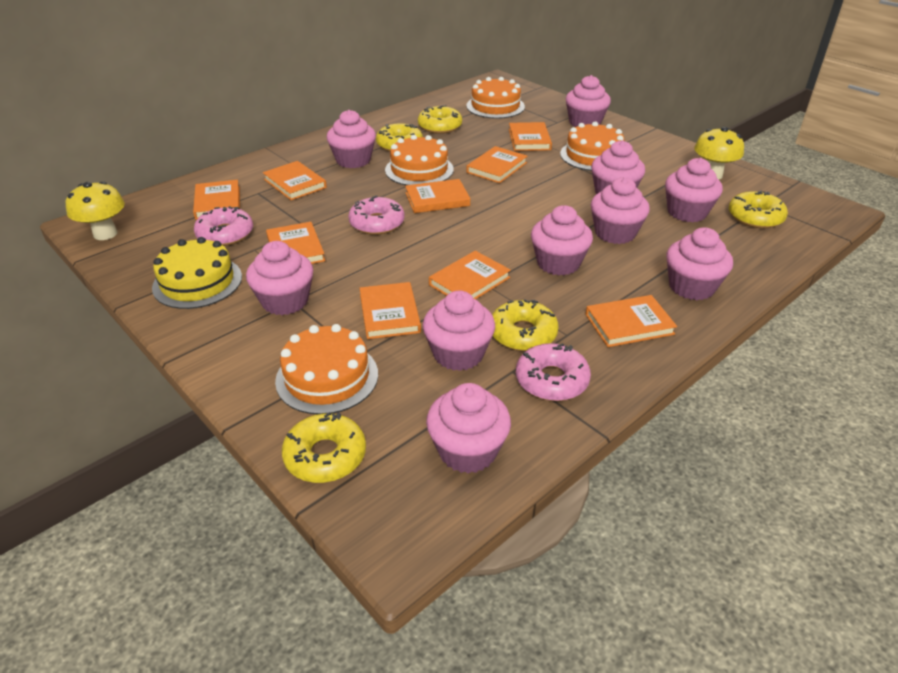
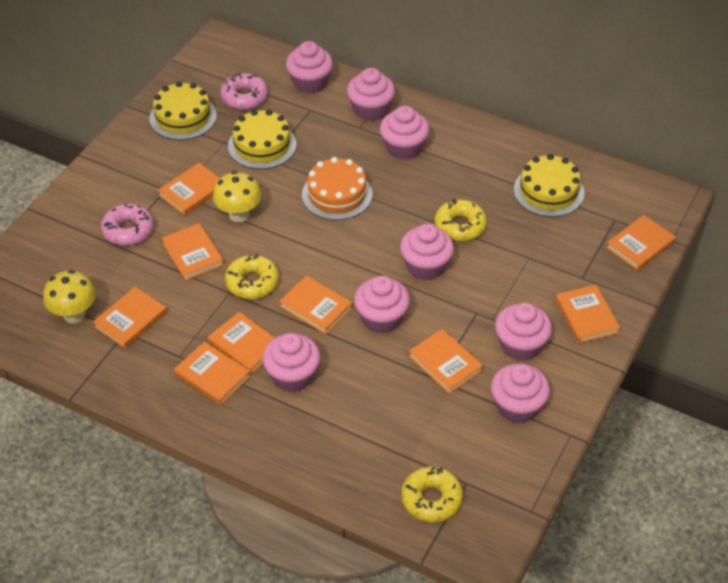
orange cake: 4 -> 1
pink cupcake: 10 -> 8
pink donut: 3 -> 2
yellow cake: 1 -> 3
yellow donut: 5 -> 3

